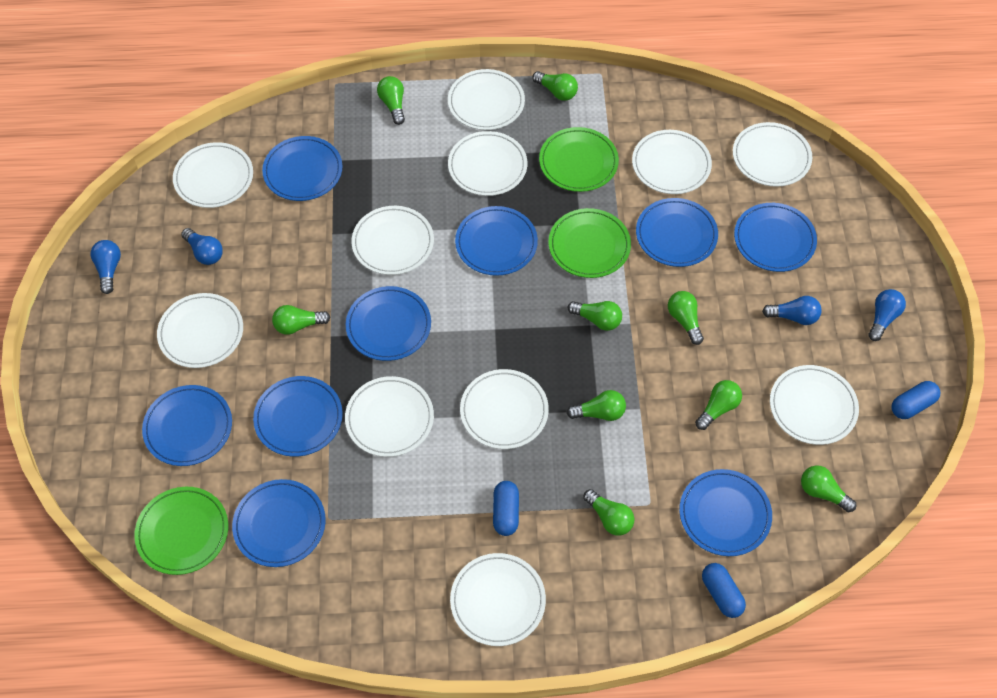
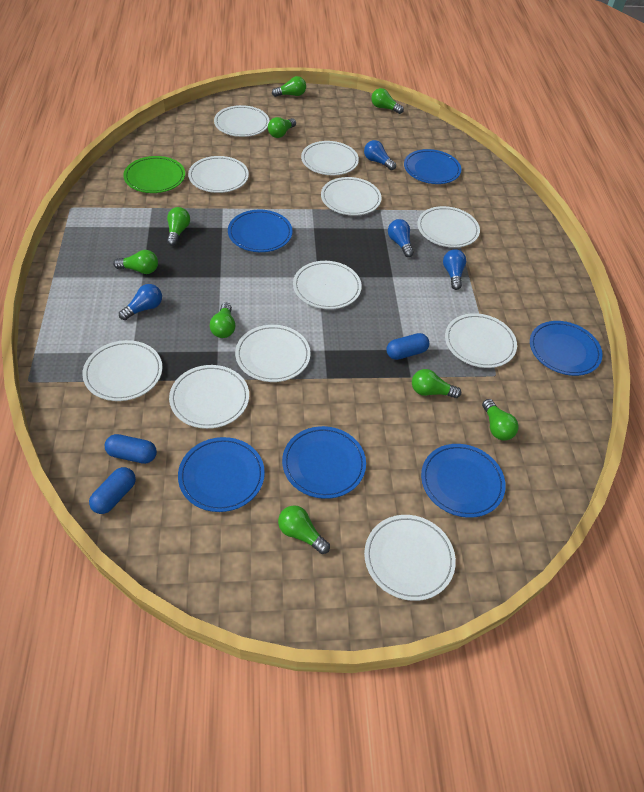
blue plate: 9 -> 6
green plate: 3 -> 1

